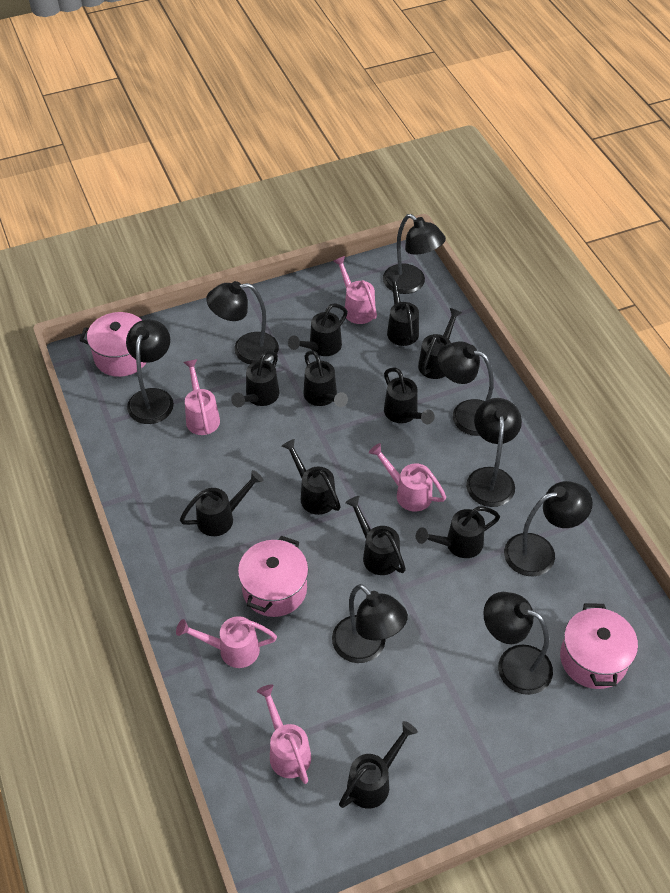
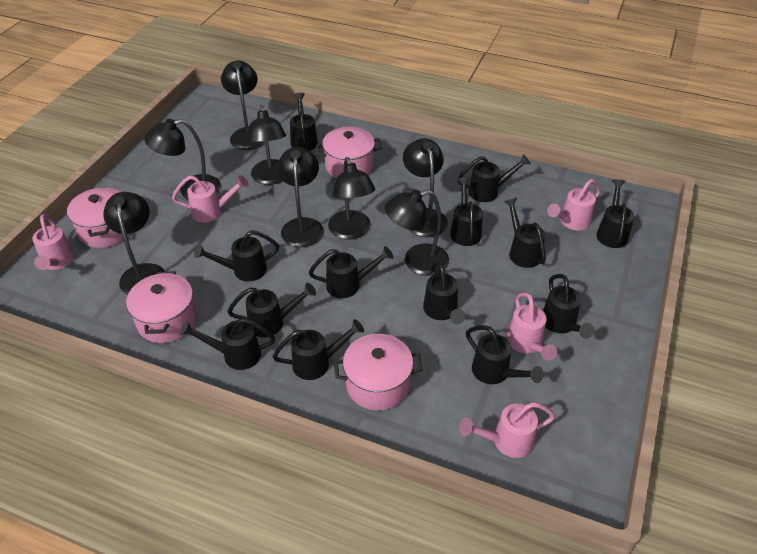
black watering can: 11 -> 13
pink pot: 3 -> 4

